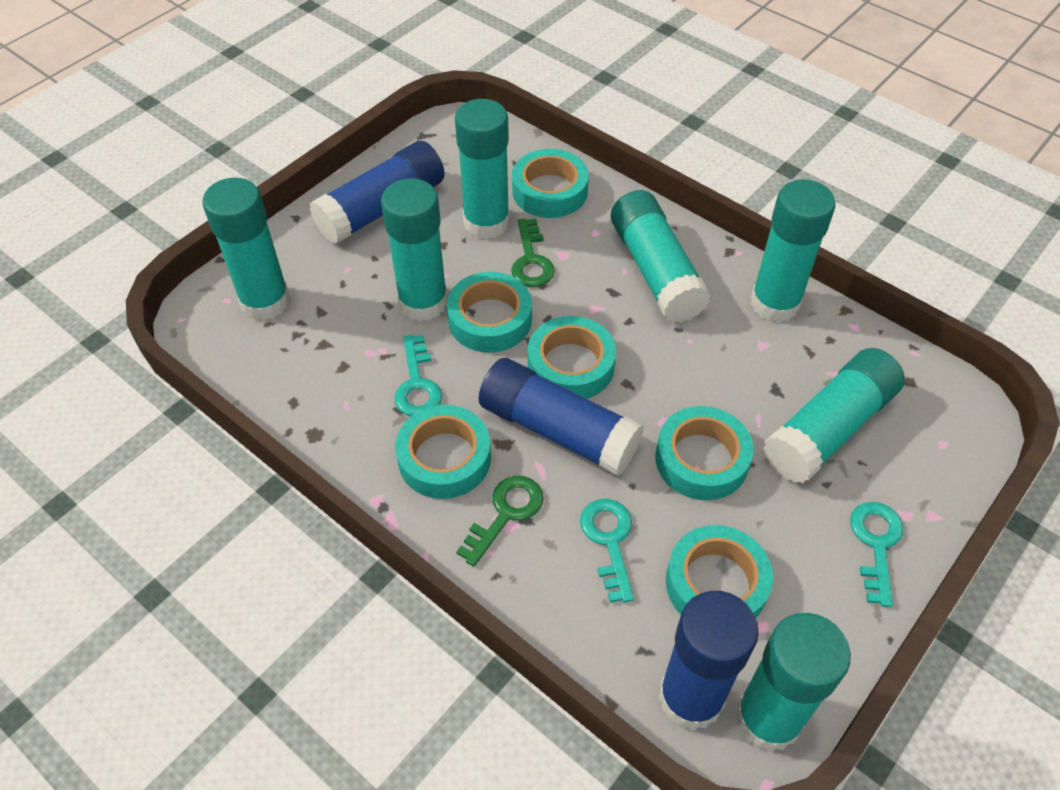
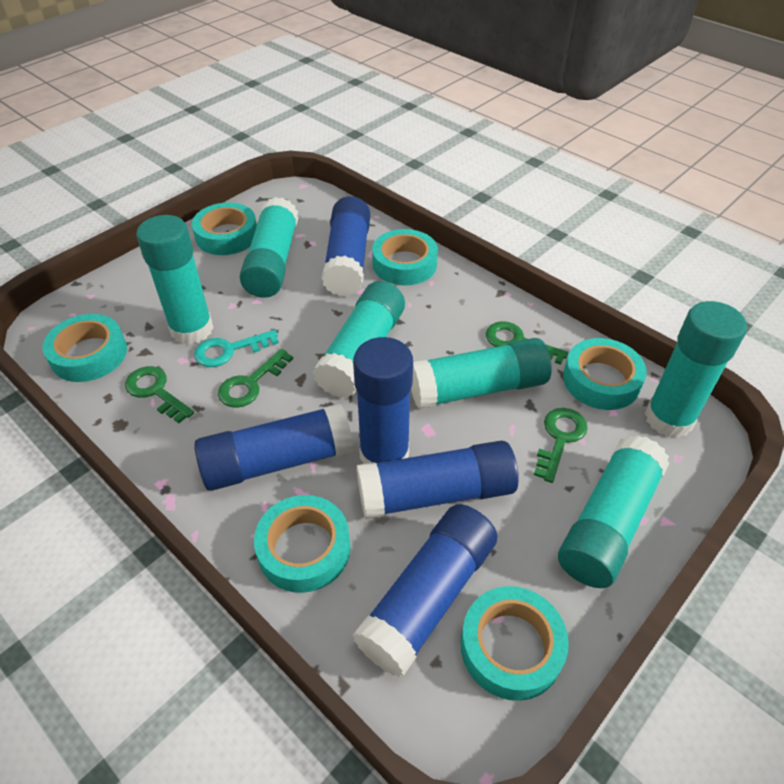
blue glue stick: 3 -> 5
green key: 2 -> 4
turquoise glue stick: 7 -> 6
turquoise key: 3 -> 1

